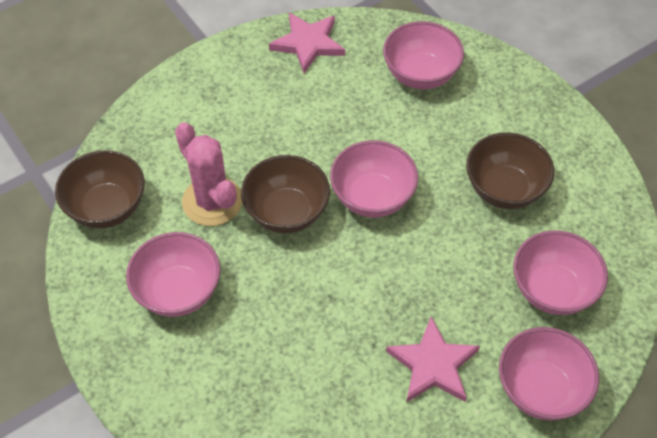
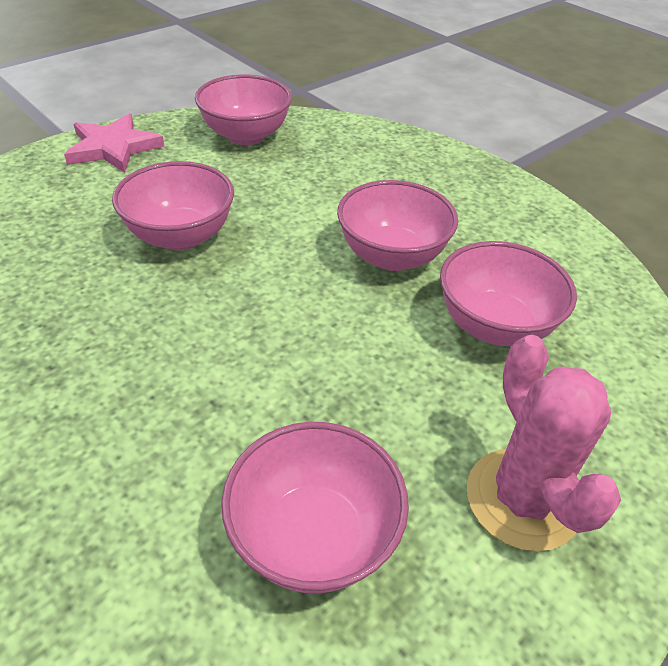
brown bowl: 3 -> 0
pink star: 2 -> 1

